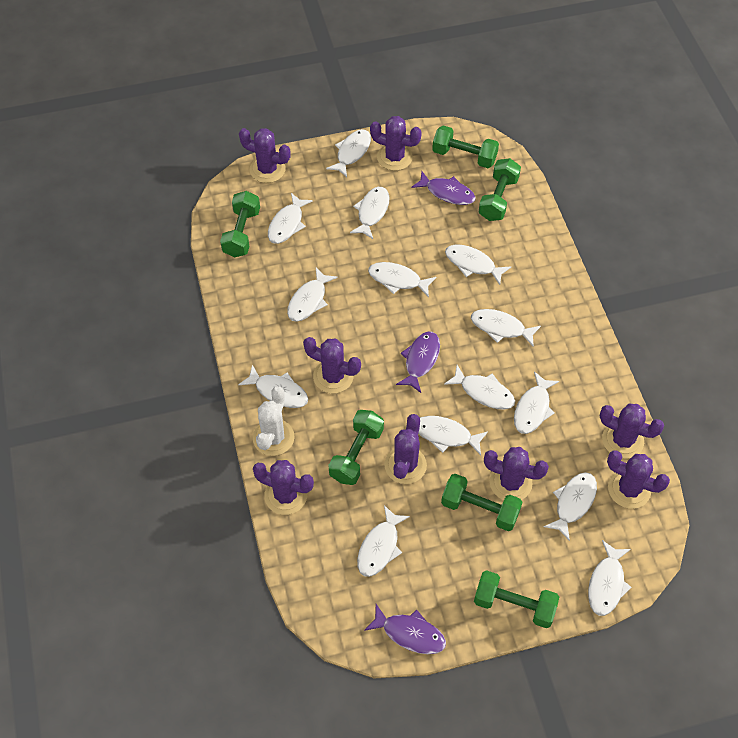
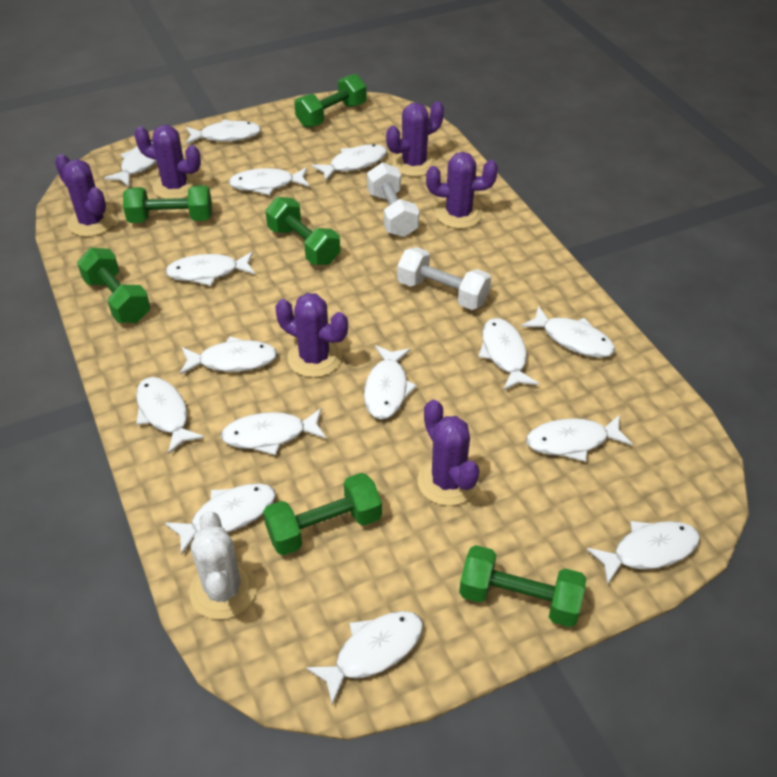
purple cactus: 8 -> 6
purple fish: 3 -> 0
white dumbbell: 0 -> 2
white fish: 14 -> 15

